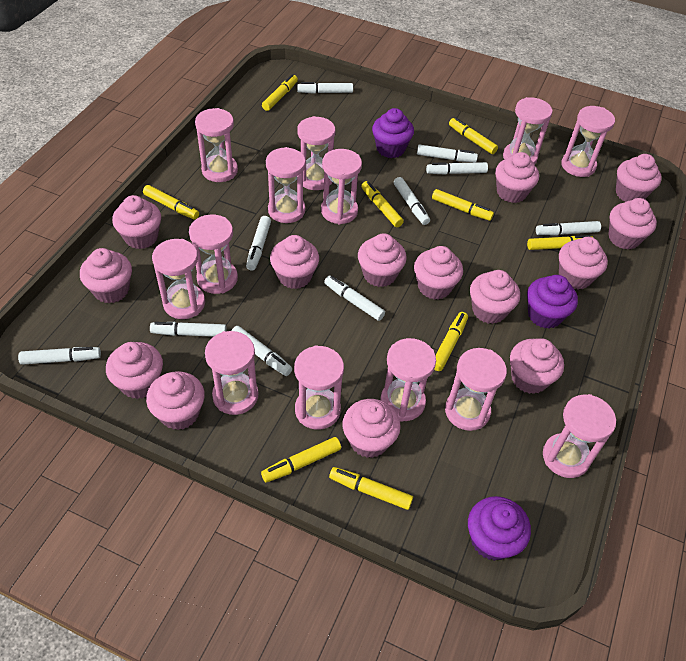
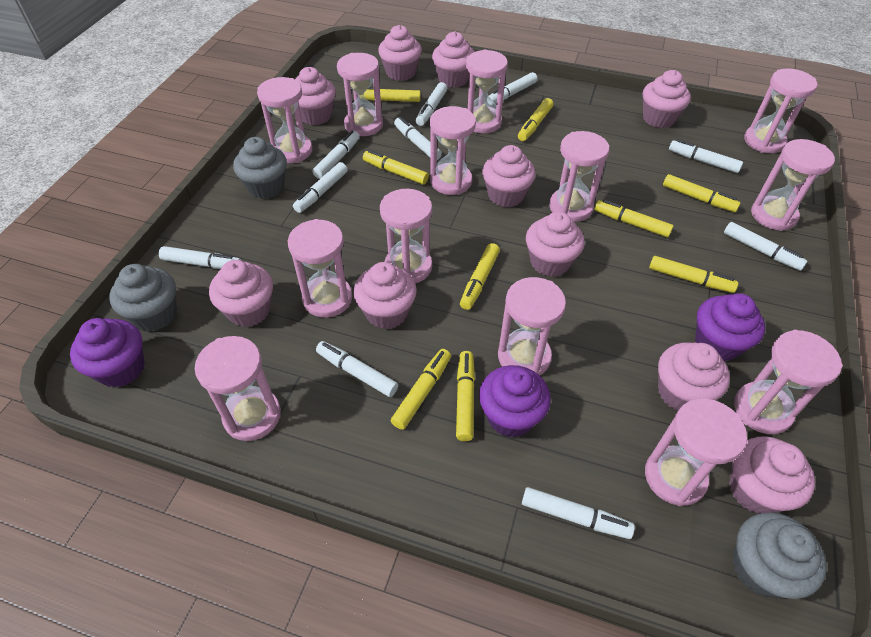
grey cupcake: 0 -> 3
pink cupcake: 14 -> 10

